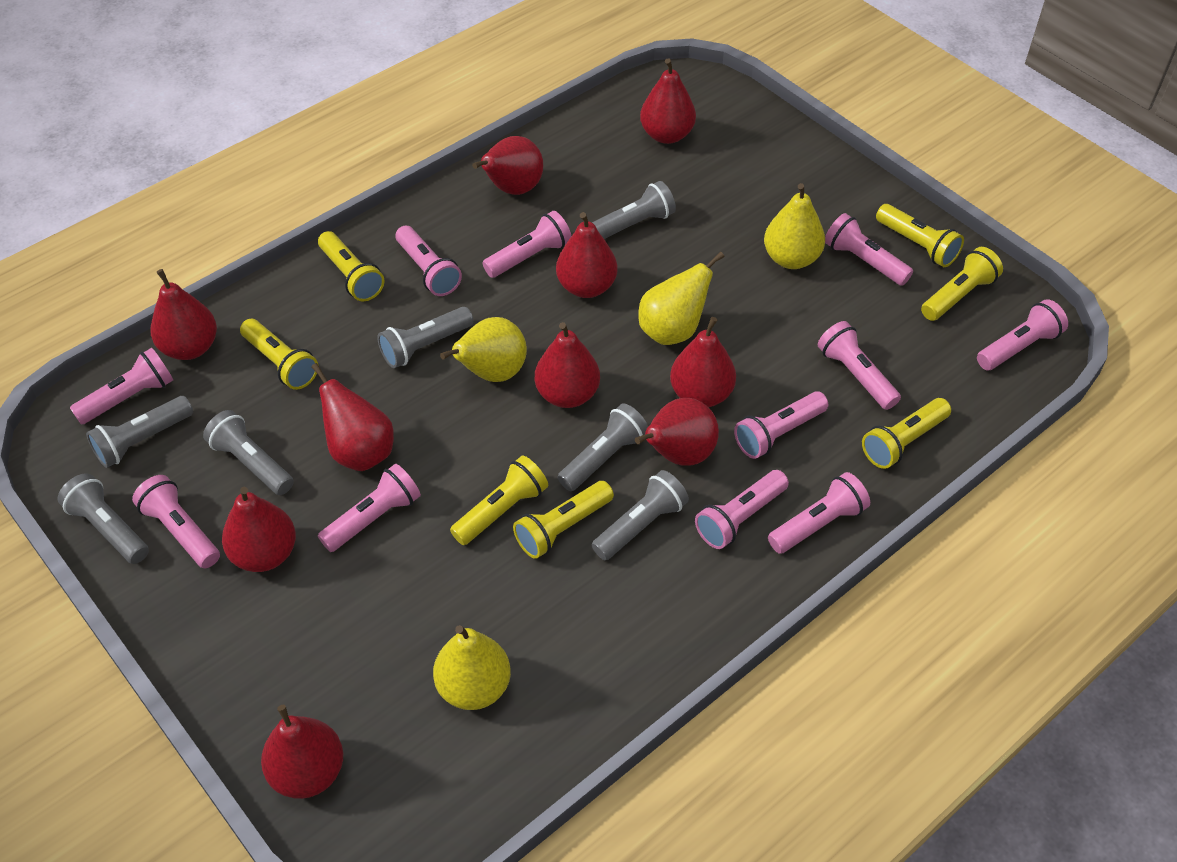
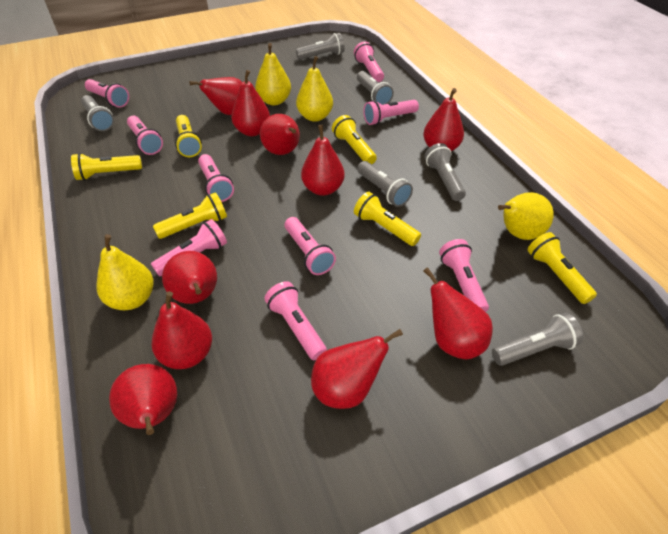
grey flashlight: 7 -> 6
pink flashlight: 11 -> 9
yellow flashlight: 7 -> 6

